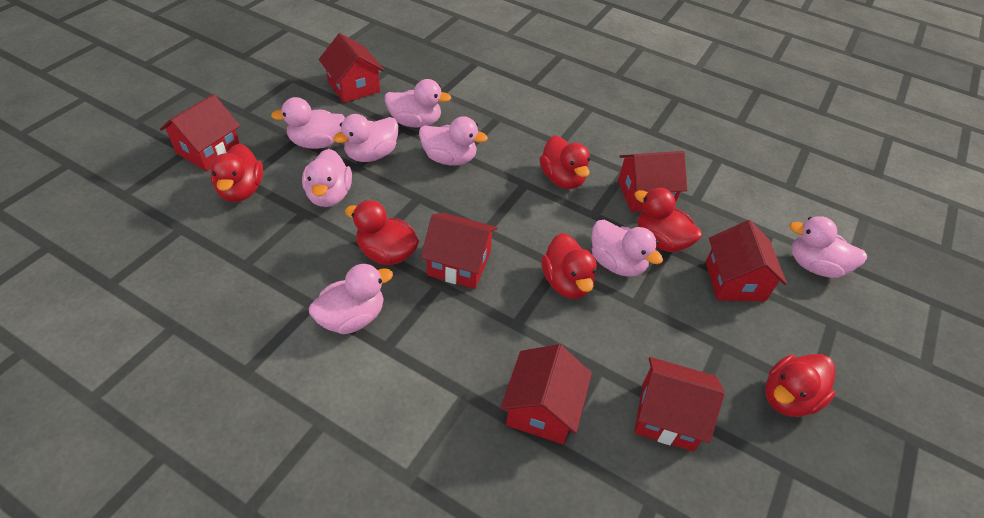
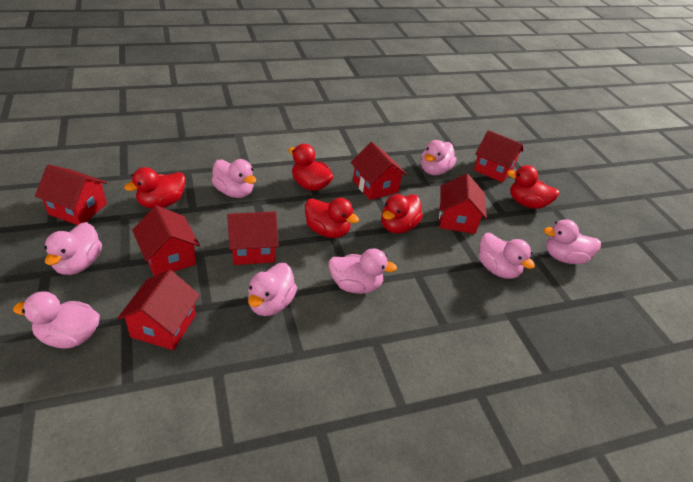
red duck: 6 -> 5

